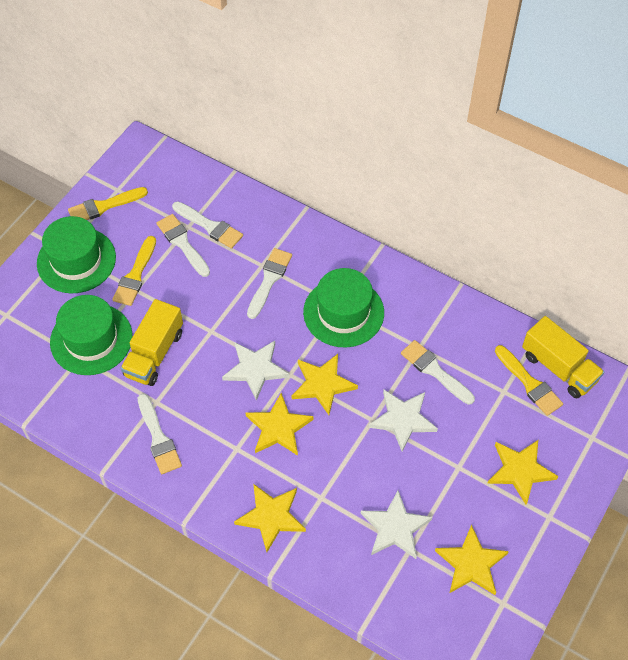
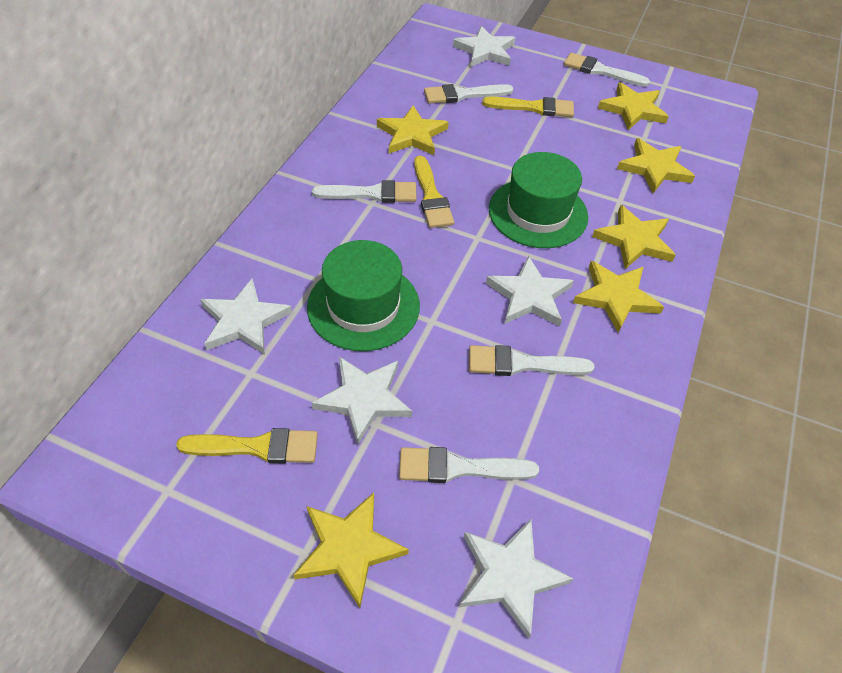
green hat: 3 -> 2
white star: 3 -> 5
yellow star: 5 -> 6
yellow truck: 2 -> 0

